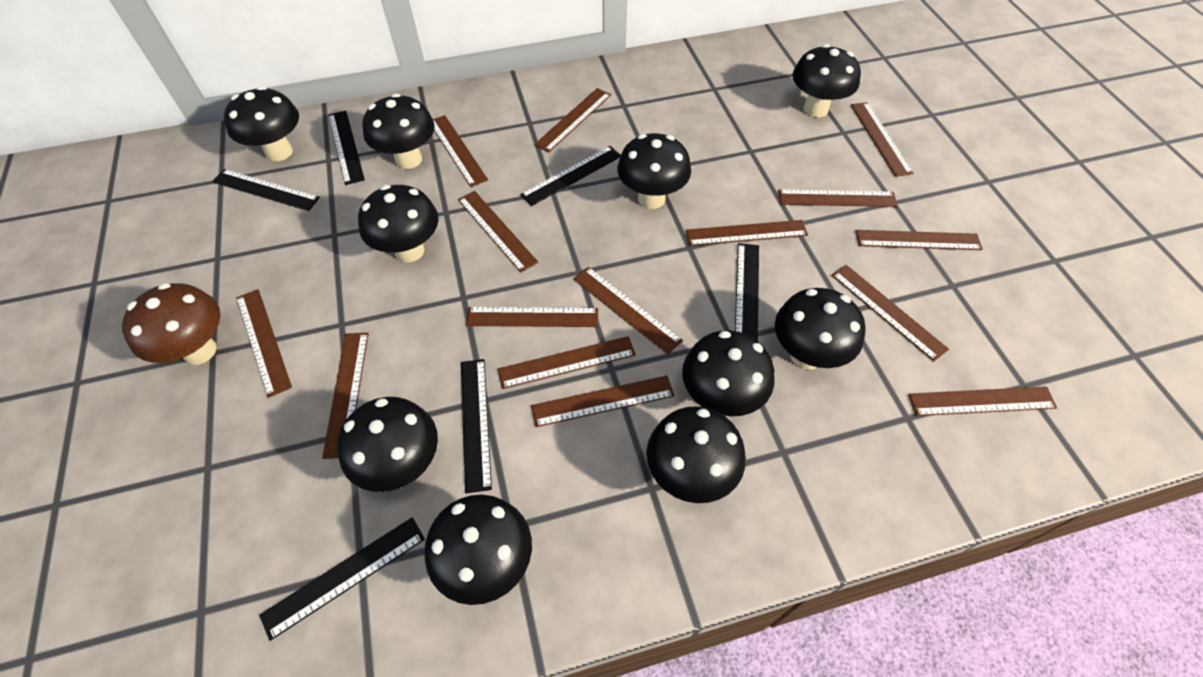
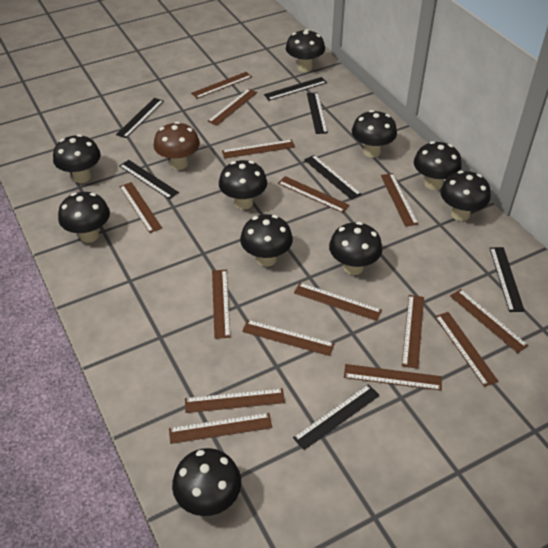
black ruler: 6 -> 7

